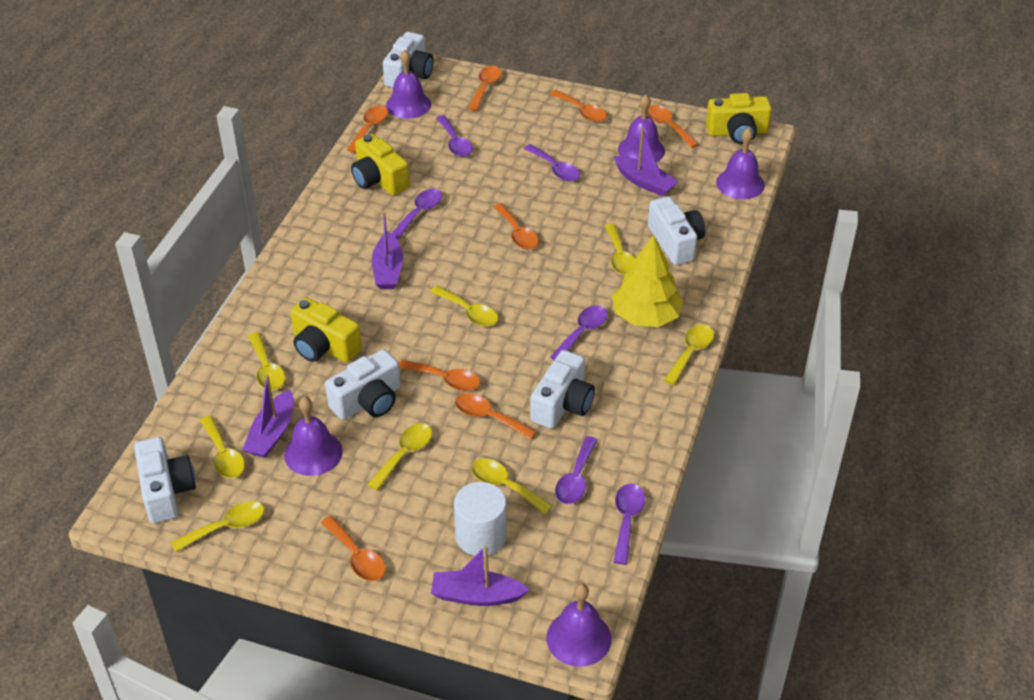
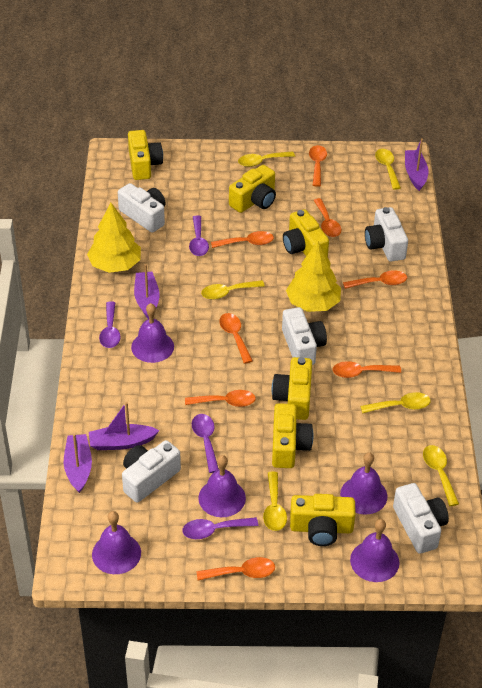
purple spoon: 6 -> 4
white cylinder: 1 -> 0
yellow camera: 3 -> 6
yellow spoon: 8 -> 6
yellow tree: 1 -> 2

